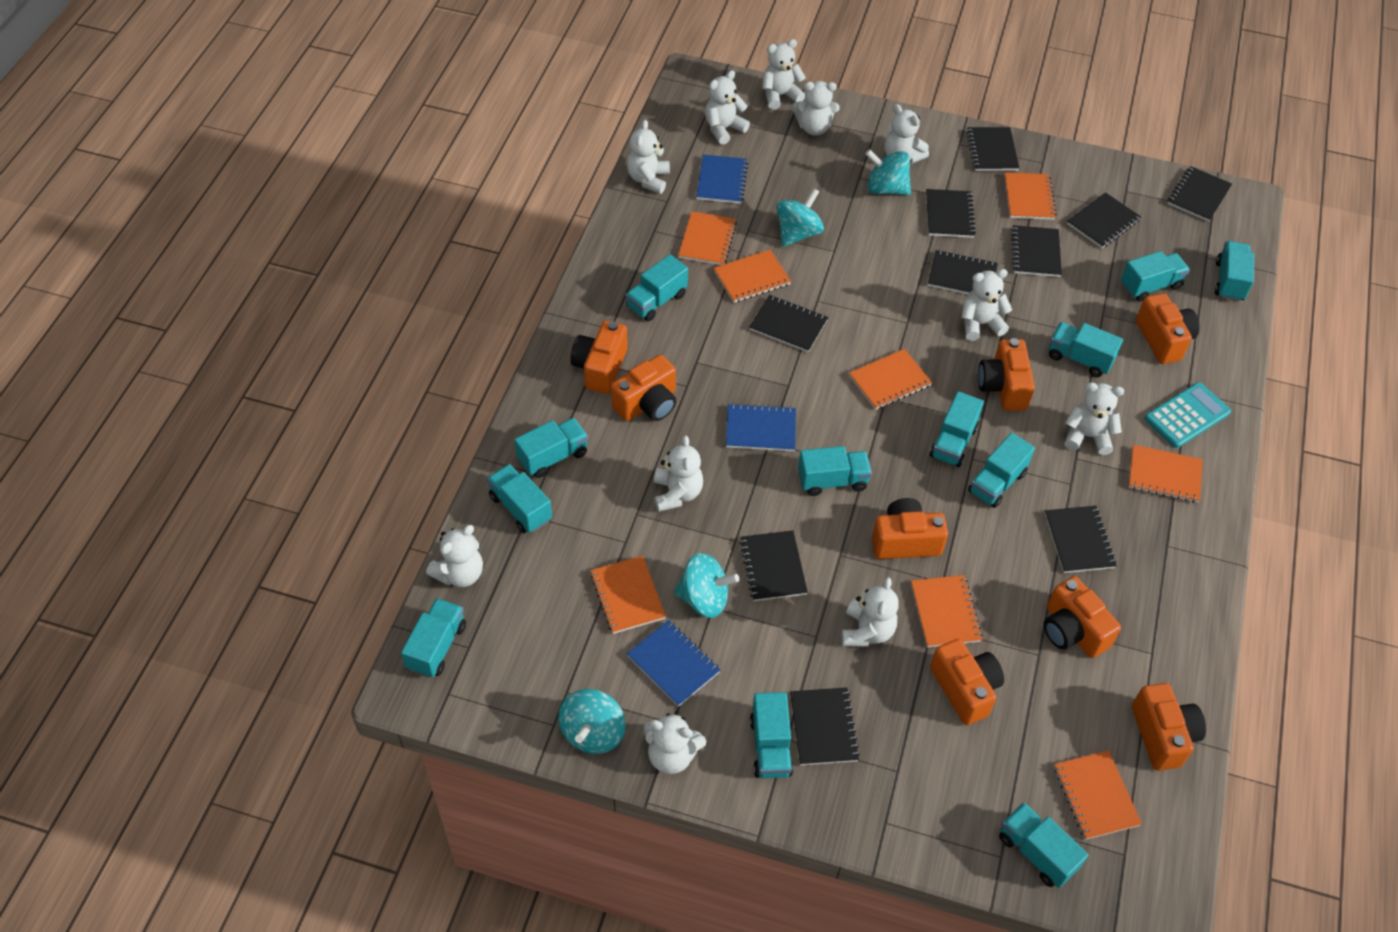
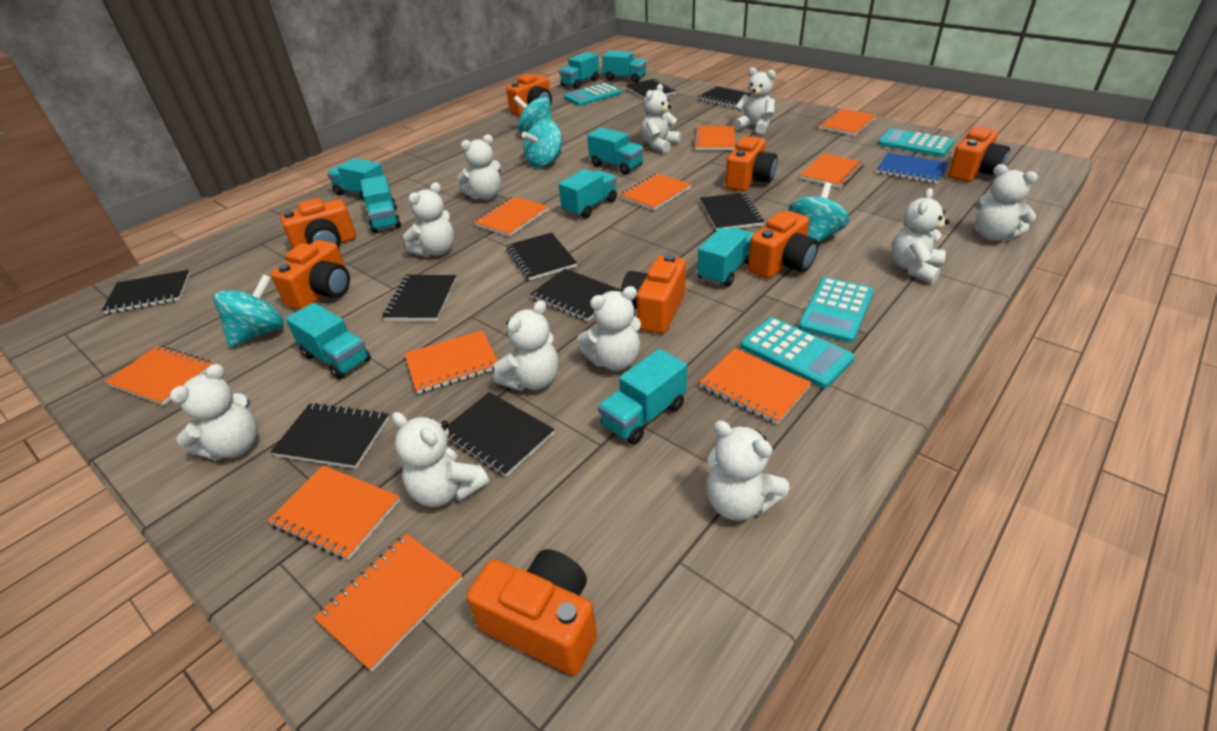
black notebook: 10 -> 9
blue notebook: 3 -> 1
orange notebook: 8 -> 10
turquoise calculator: 1 -> 4
turquoise truck: 12 -> 9

